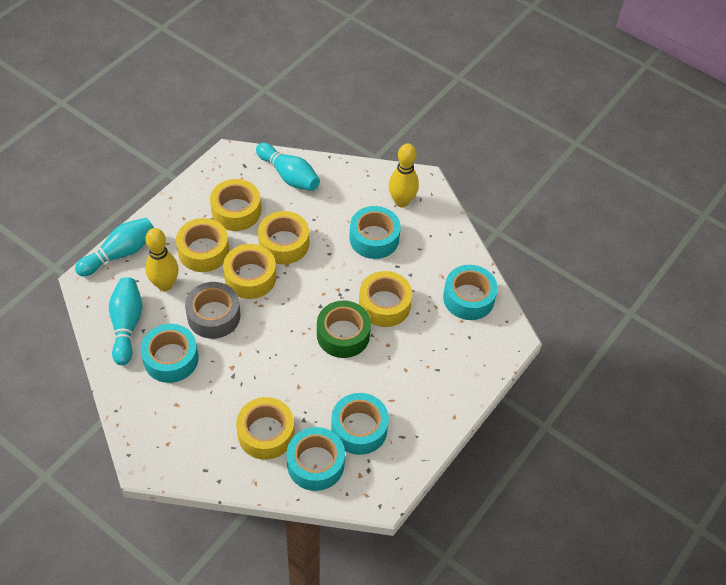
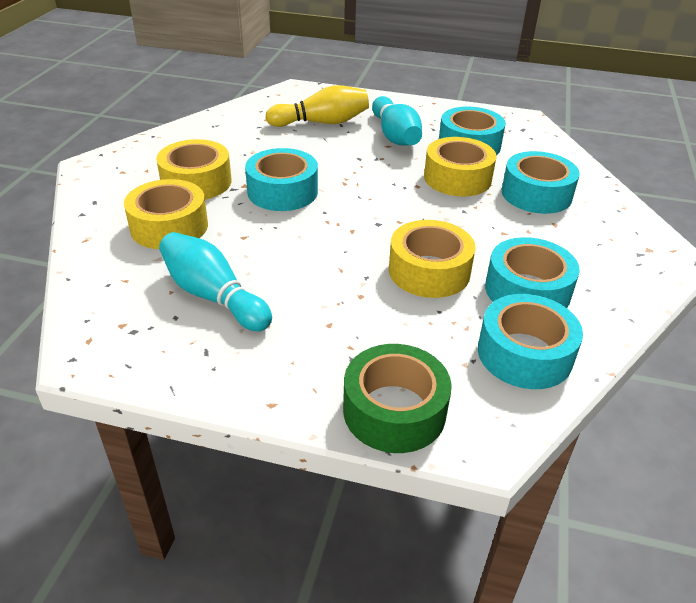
grey tape: 1 -> 0
turquoise bowling pin: 3 -> 2
yellow bowling pin: 2 -> 1
yellow tape: 6 -> 4

